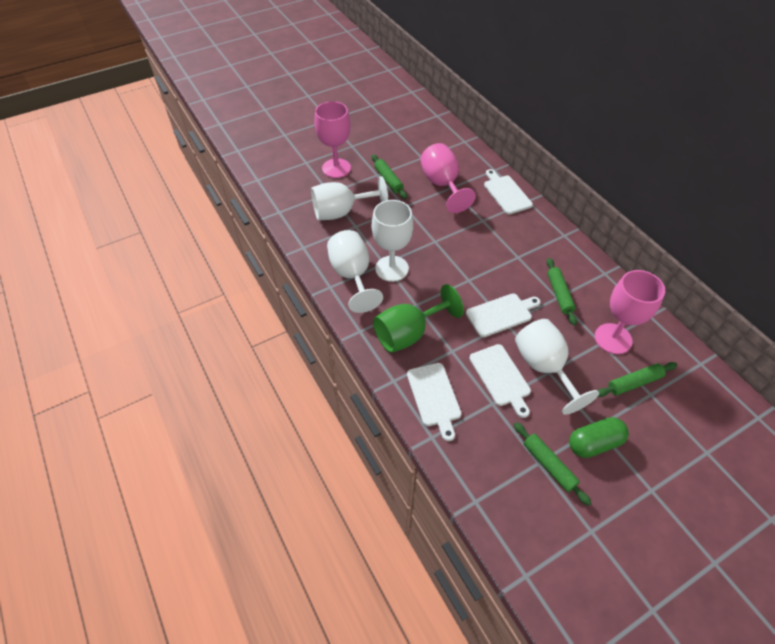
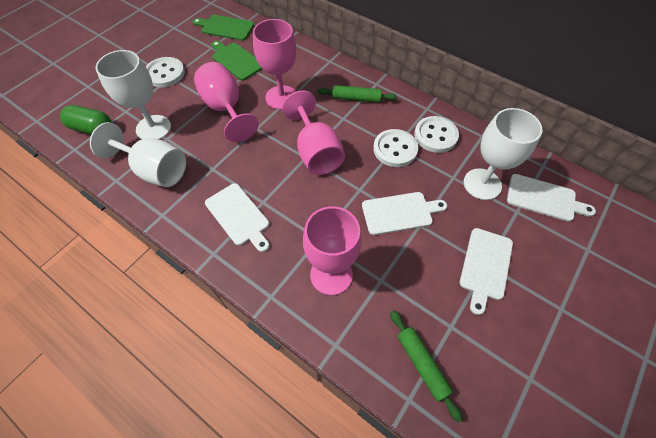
green cutting board: 0 -> 2
green goblet: 1 -> 0
green rolling pin: 4 -> 2
pink goblet: 3 -> 4
white button: 0 -> 3
white goblet: 4 -> 3

